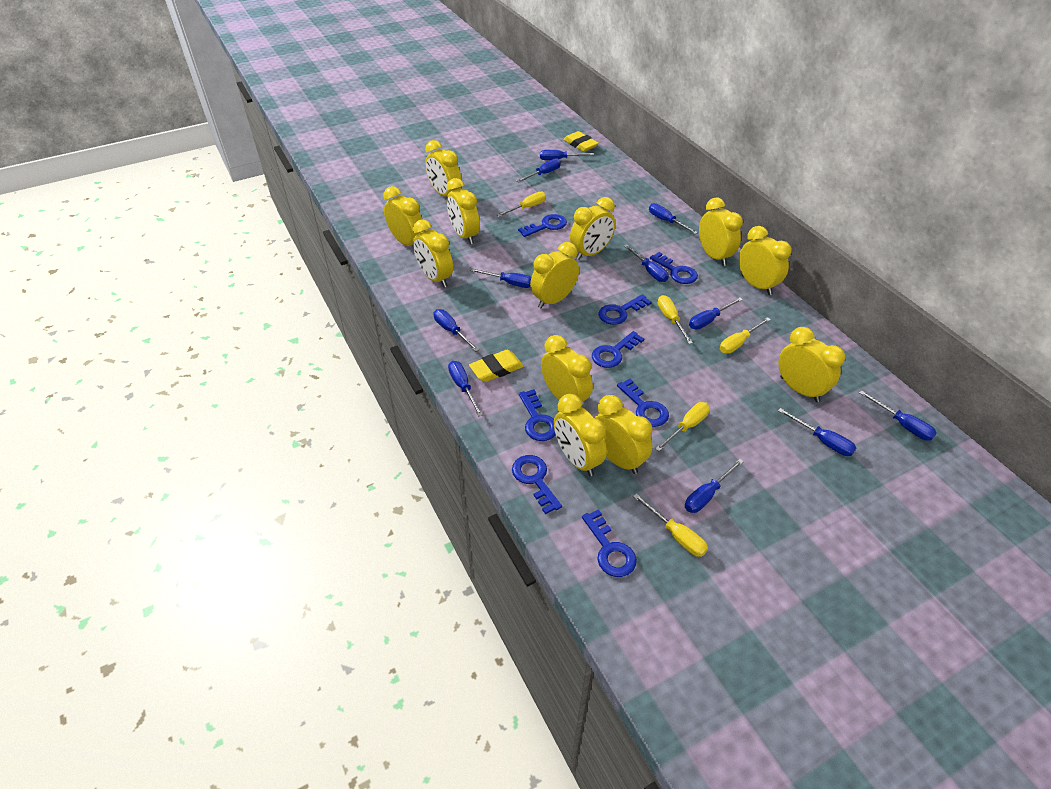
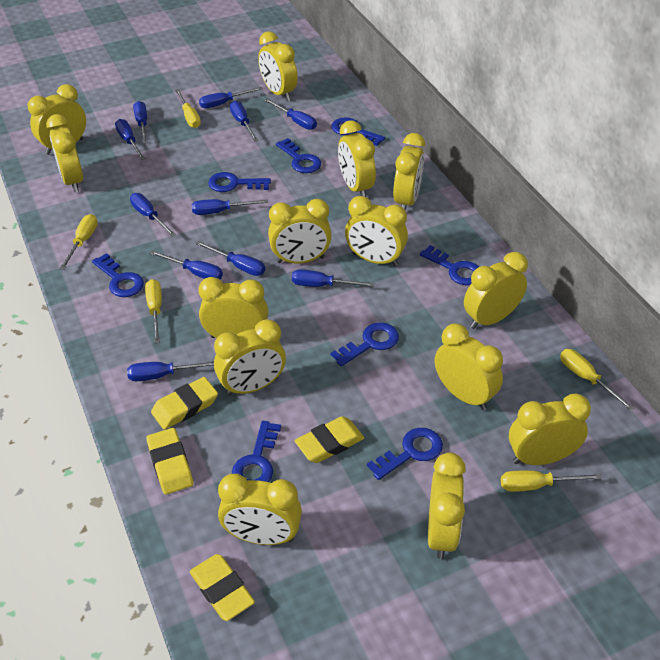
yellow clock: 12 -> 14
yellow eraser: 2 -> 4

